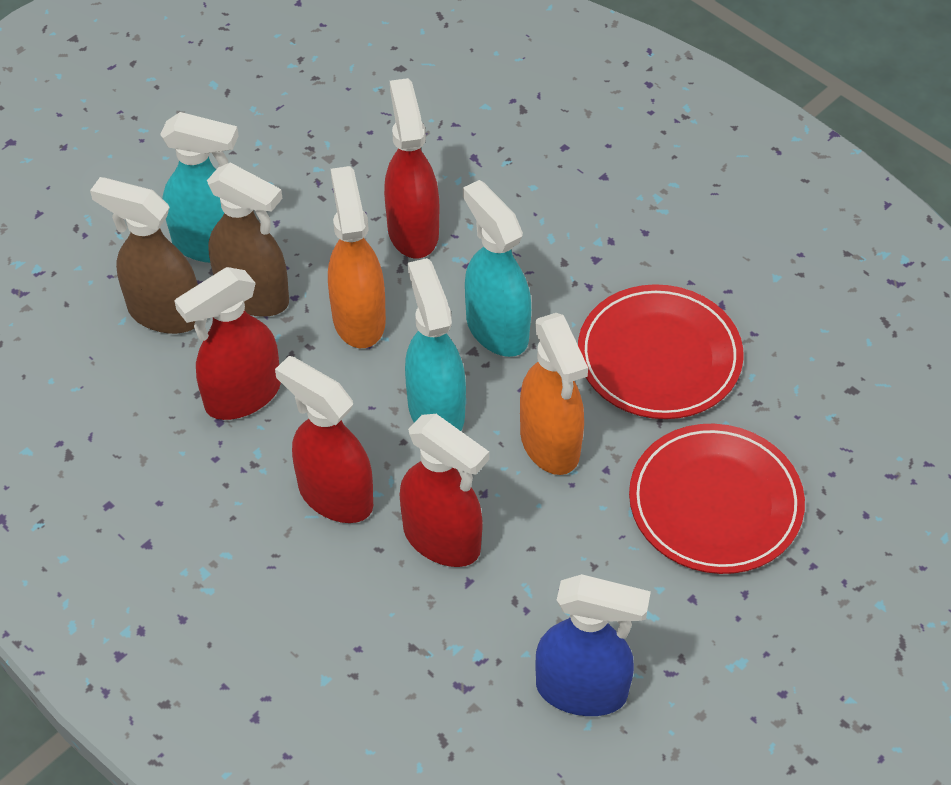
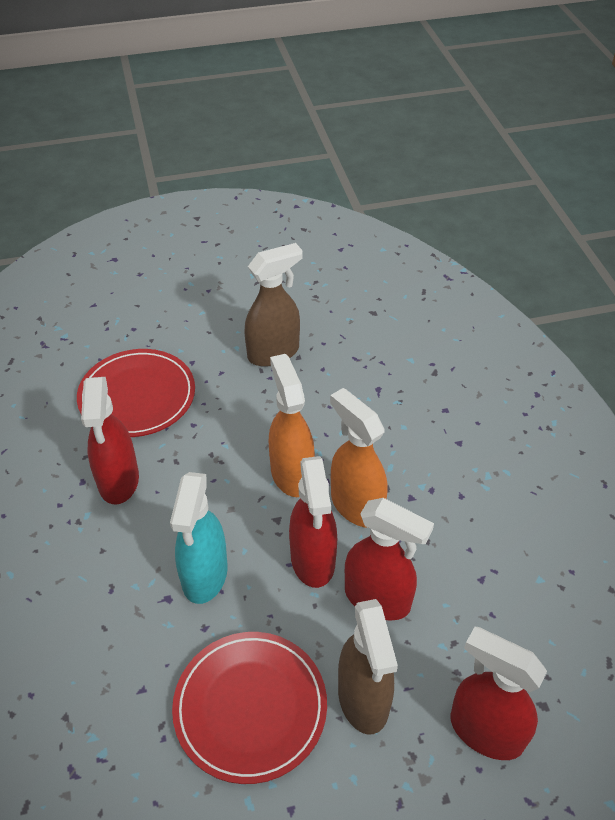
blue spray bottle: 1 -> 0
turquoise spray bottle: 3 -> 1

